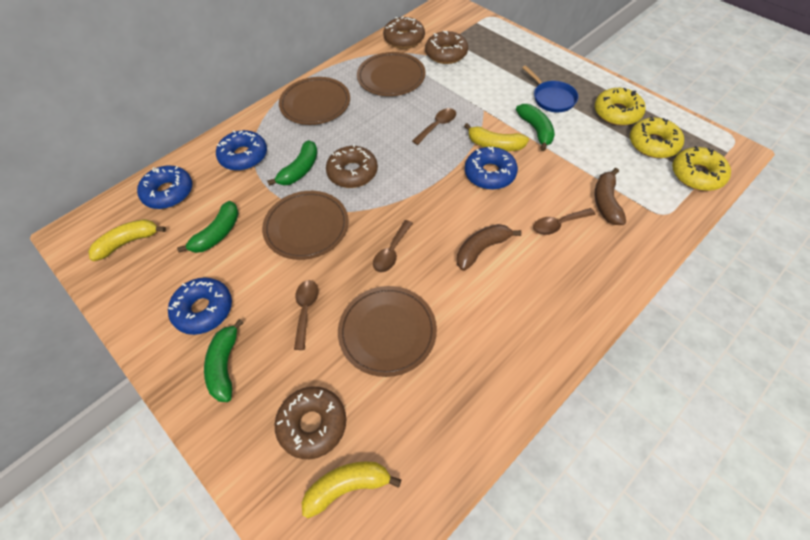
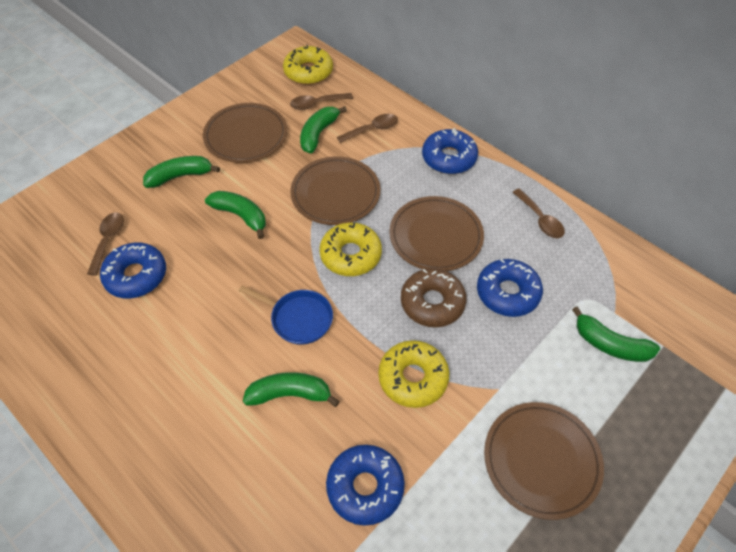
brown banana: 2 -> 0
brown donut: 4 -> 1
green banana: 4 -> 5
yellow banana: 3 -> 0

